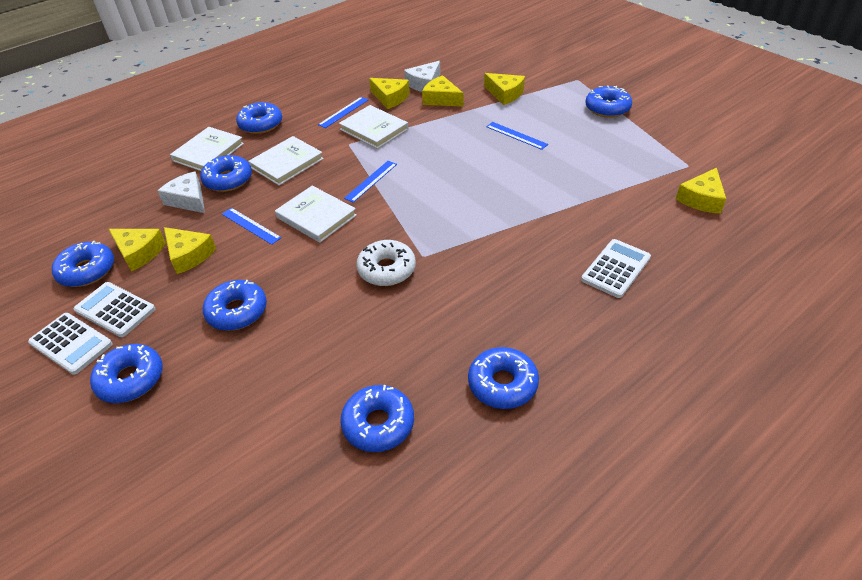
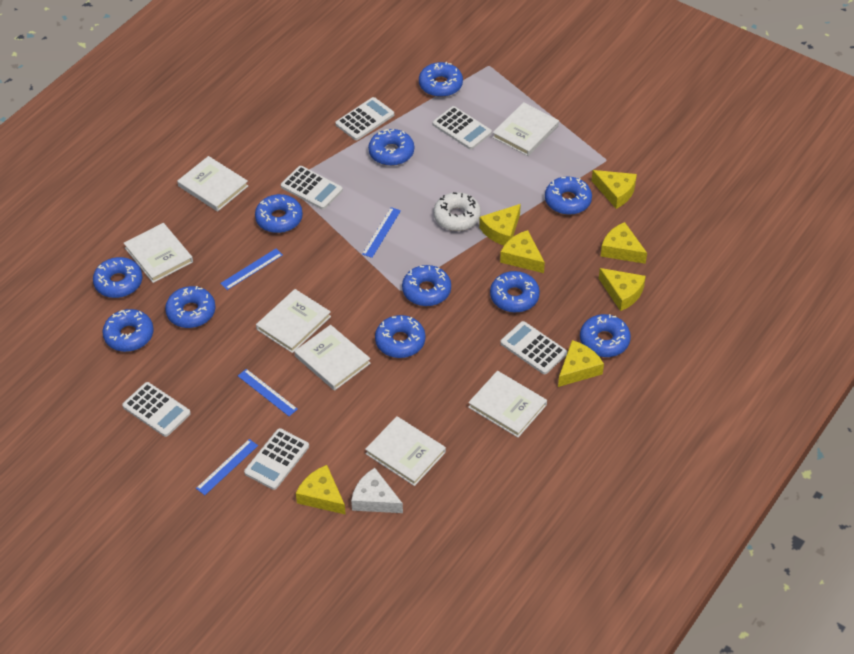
blue donut: 8 -> 11
white book: 4 -> 7
white calculator: 3 -> 6
white cheese: 2 -> 1
yellow cheese: 6 -> 7

